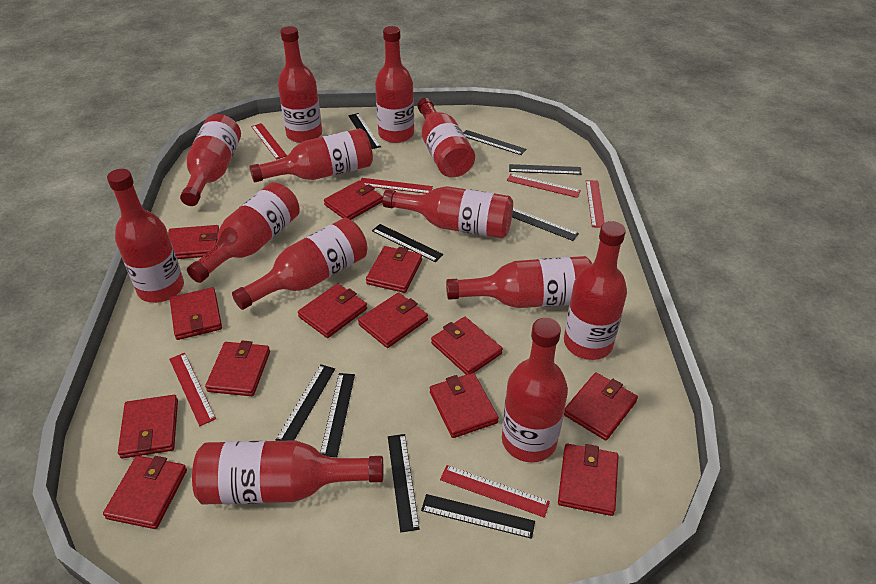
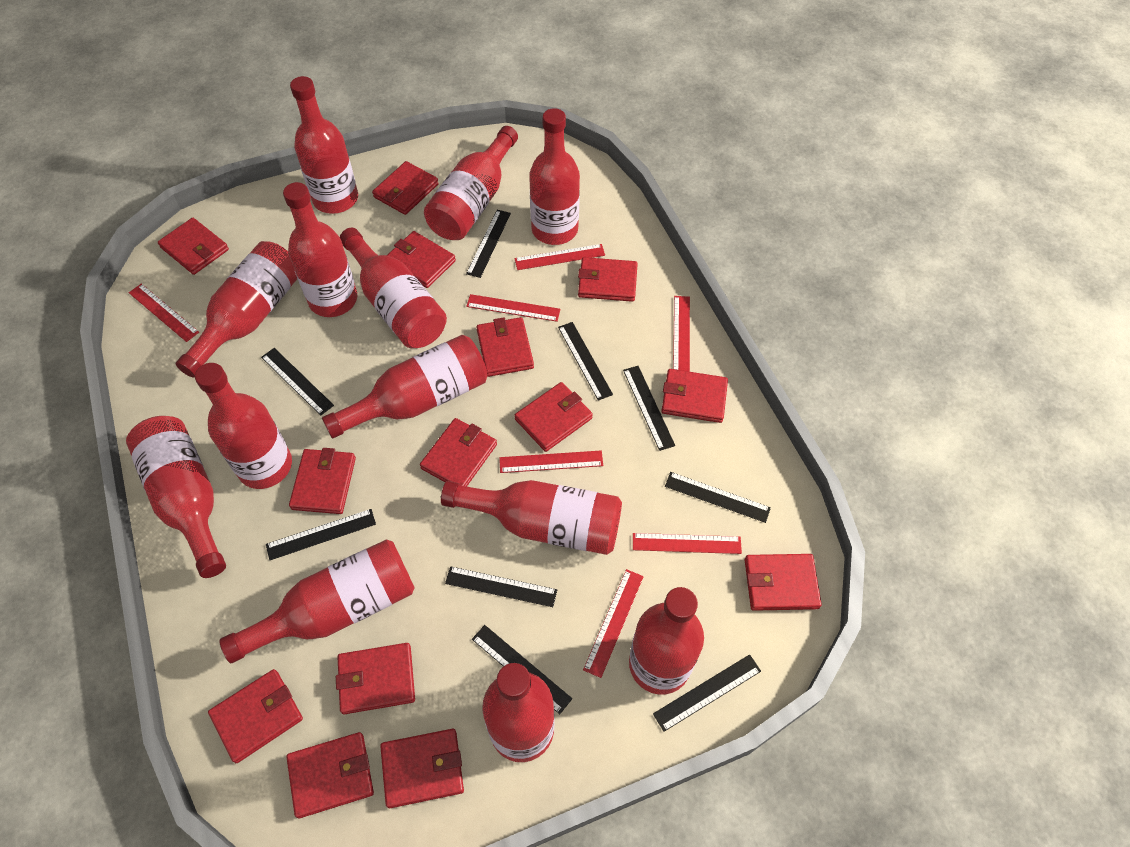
red ruler: 6 -> 7
red wallet: 13 -> 14

